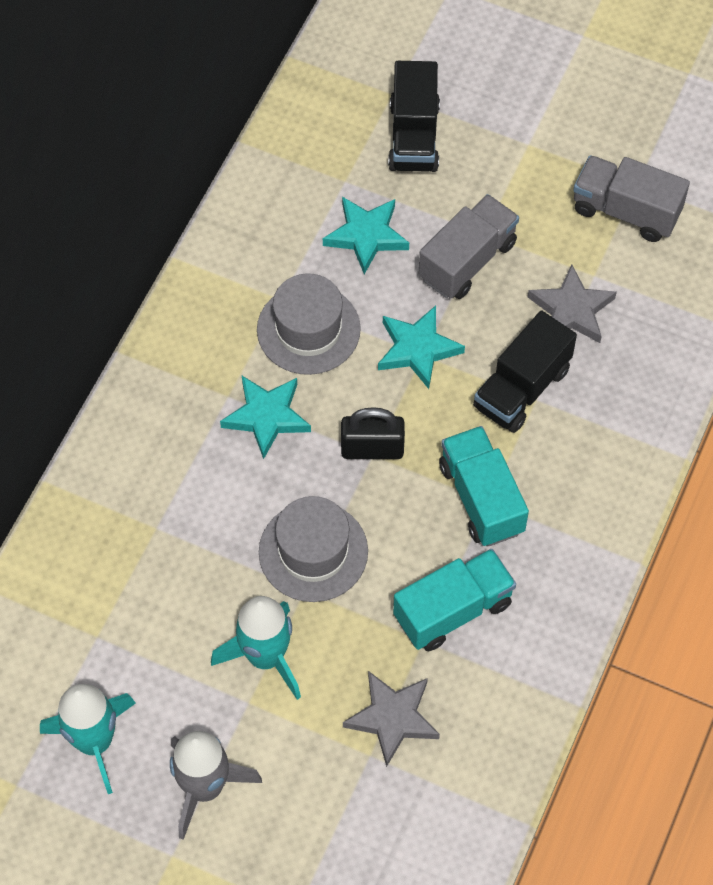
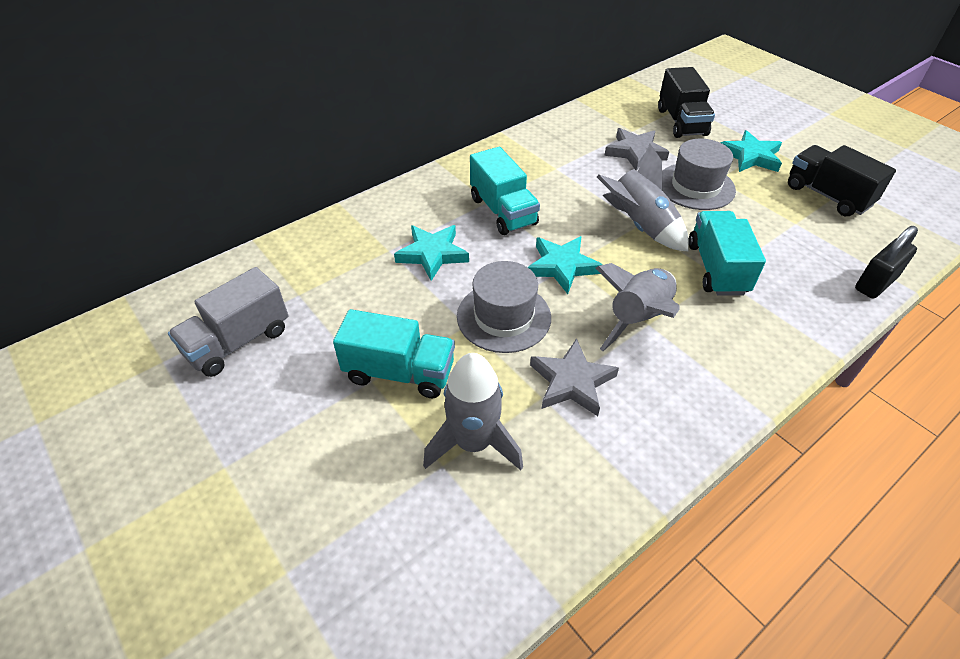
grey rocket: 1 -> 3
grey truck: 2 -> 1
turquoise rocket: 2 -> 0
turquoise truck: 2 -> 3

